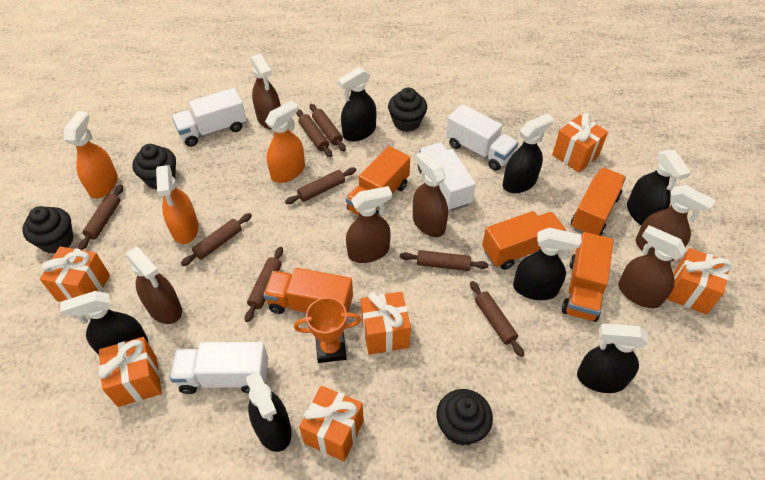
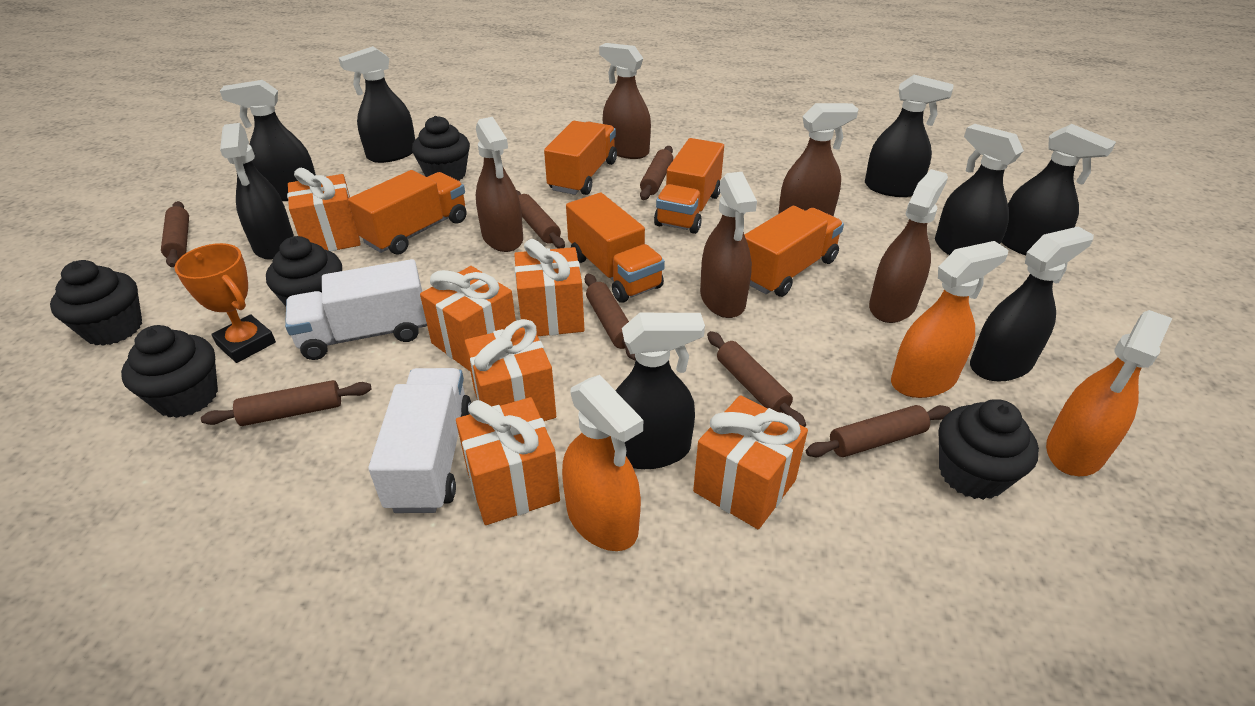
black cupcake: 4 -> 5
black spray bottle: 7 -> 8
brown rolling pin: 8 -> 7
brown spray bottle: 6 -> 5
white truck: 4 -> 2

